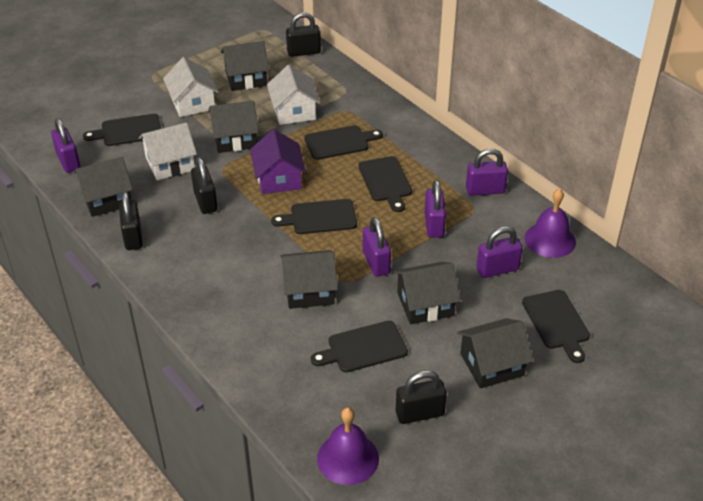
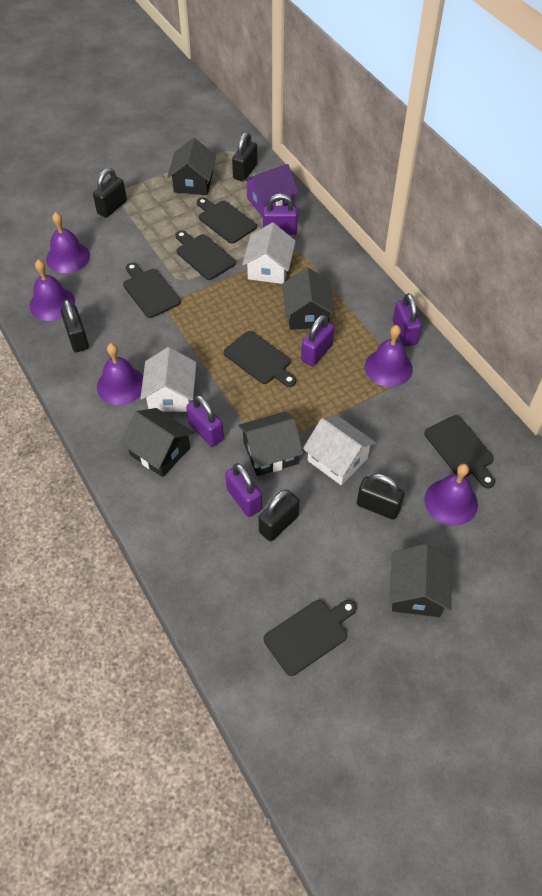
black house: 6 -> 5
black padlock: 4 -> 5
purple bell: 2 -> 5

